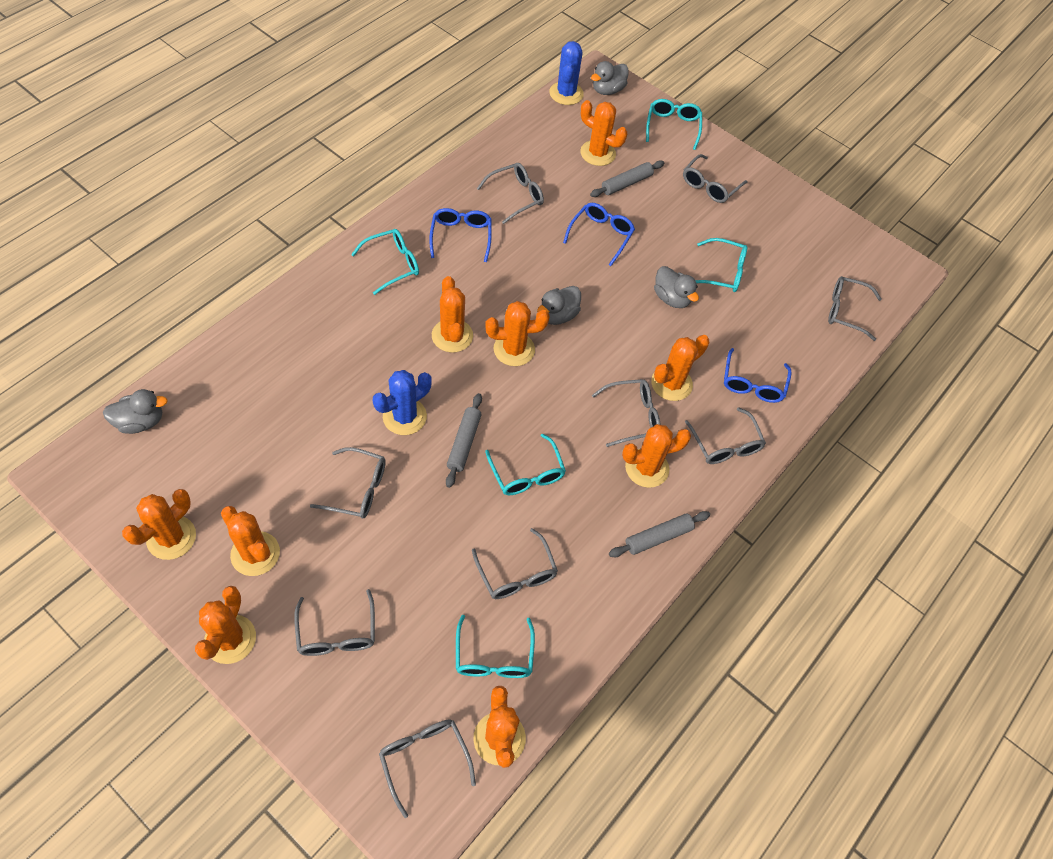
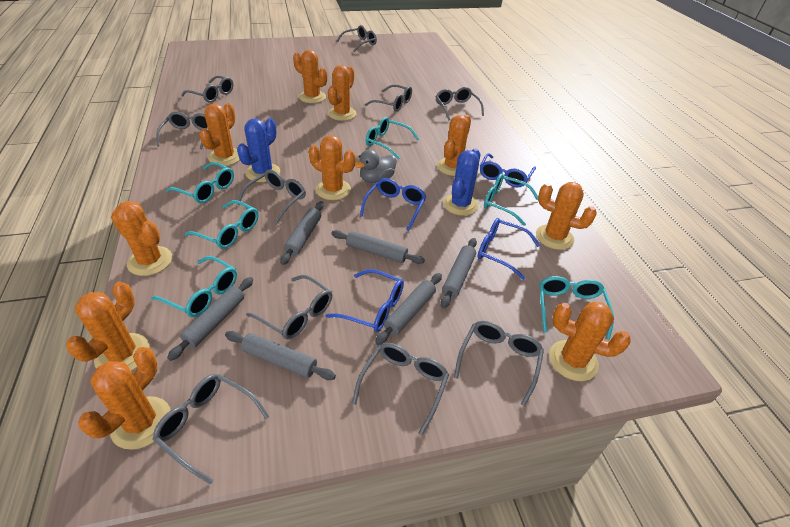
blue glasses: 3 -> 4
grey duck: 4 -> 1
grey glasses: 9 -> 10
grey rolling pin: 3 -> 6
orange cactus: 9 -> 10
turquoise glasses: 5 -> 6

